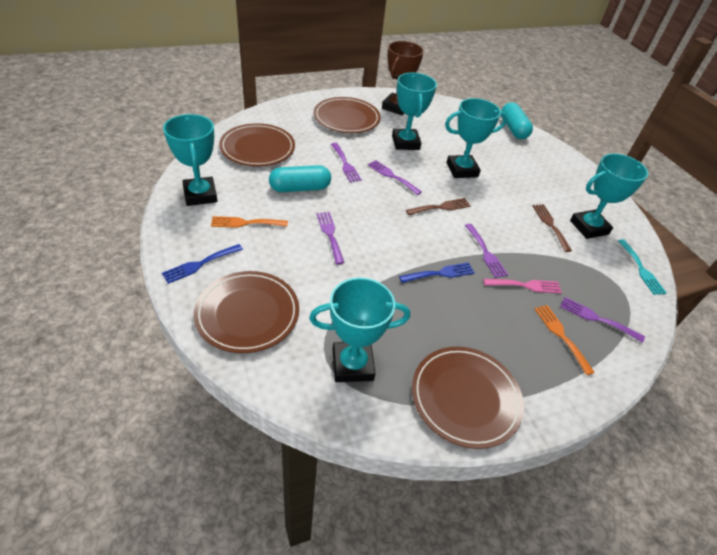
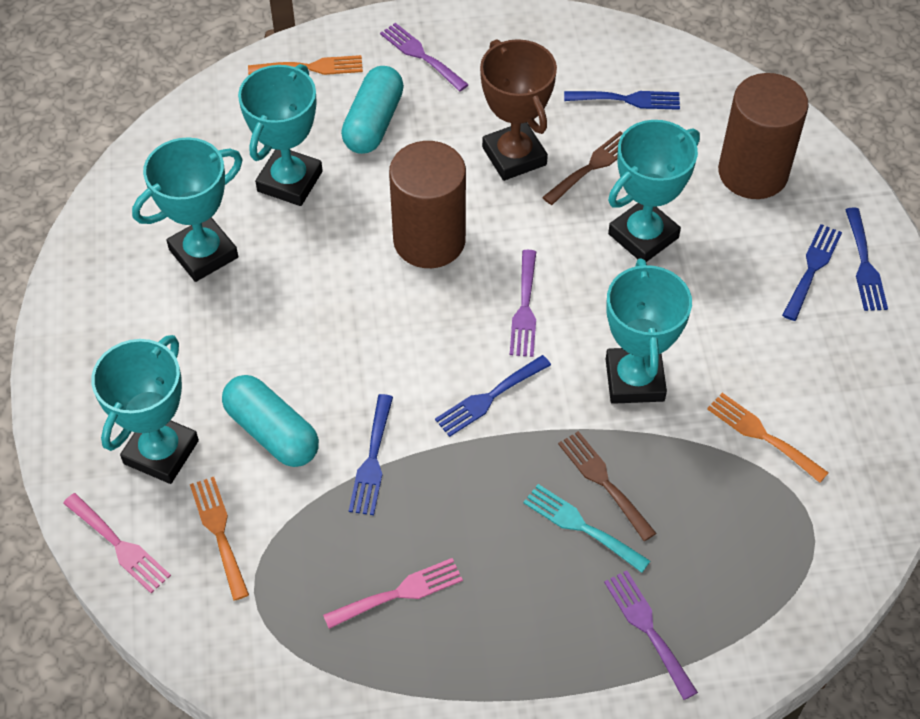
blue fork: 2 -> 5
brown cylinder: 0 -> 2
brown plate: 4 -> 0
orange fork: 2 -> 3
pink fork: 1 -> 2
purple fork: 5 -> 3

